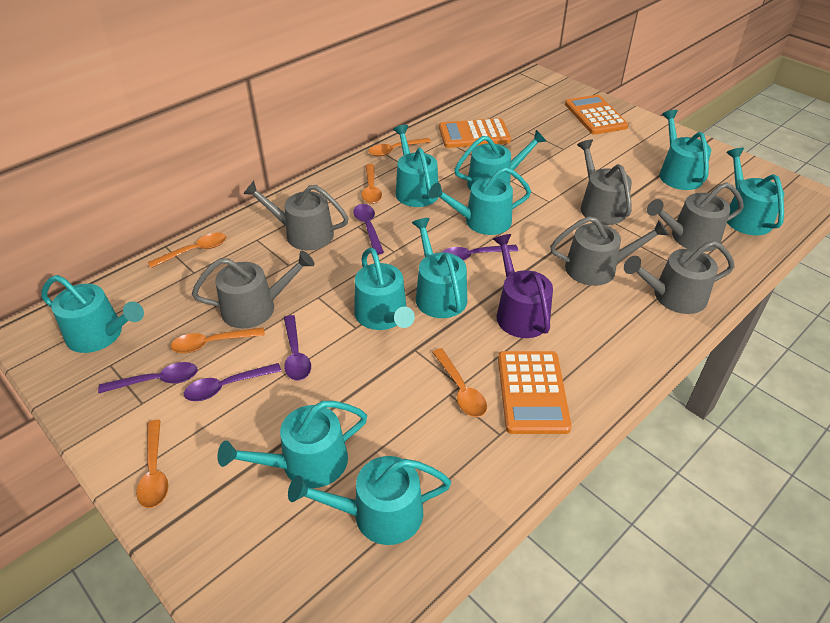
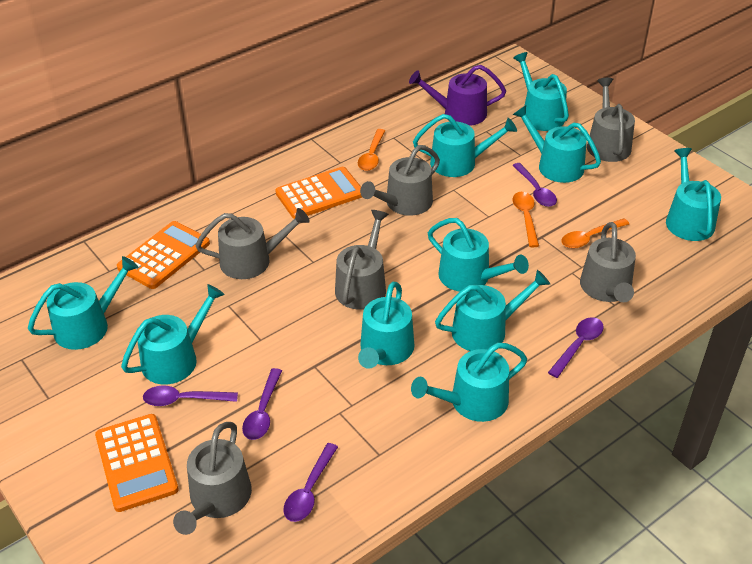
orange spoon: 6 -> 3

